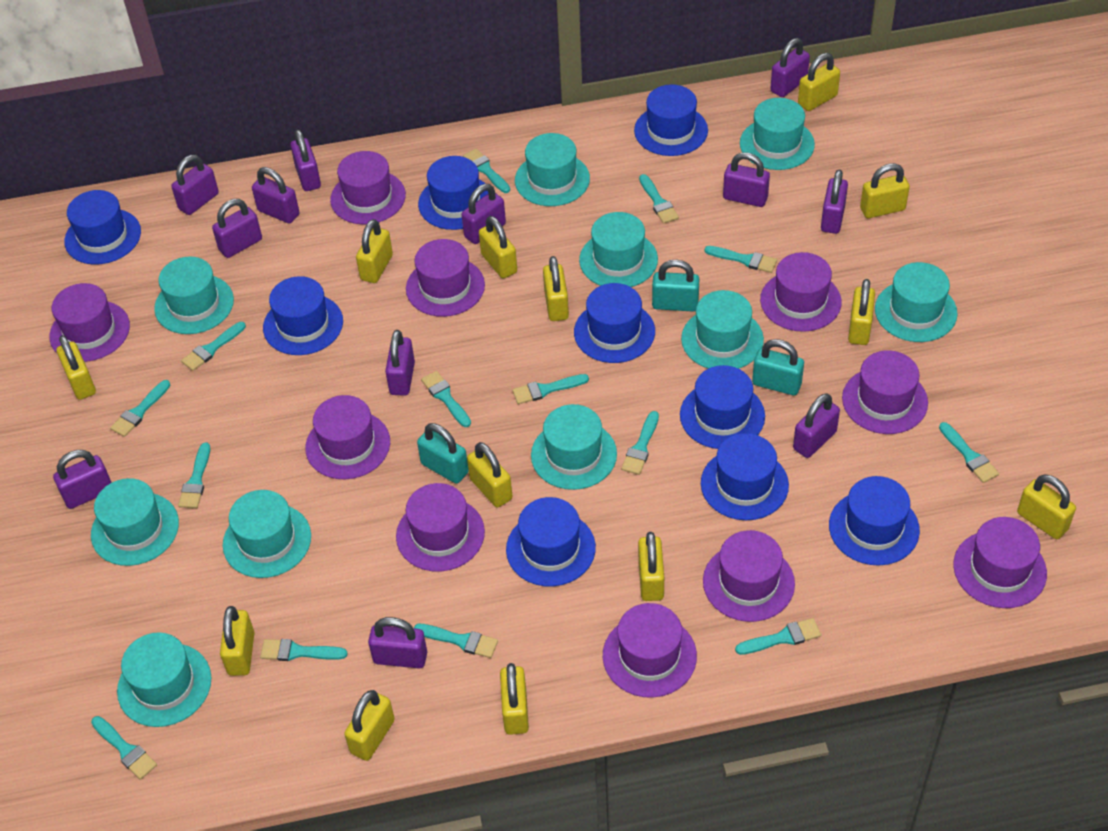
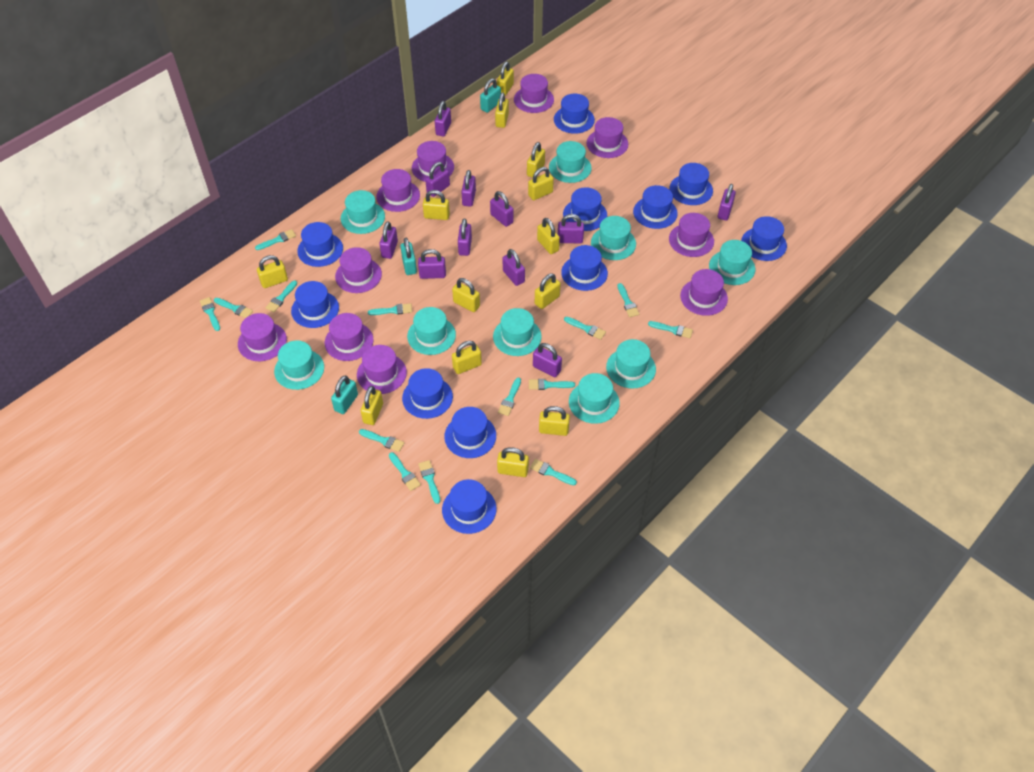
blue hat: 9 -> 11
purple padlock: 12 -> 11
turquoise hat: 10 -> 9

